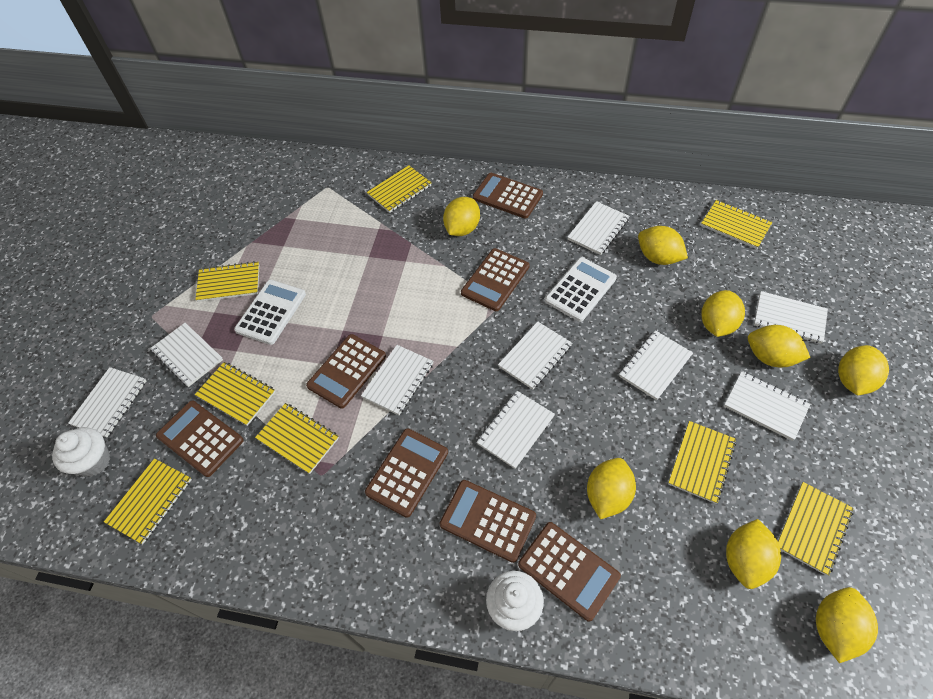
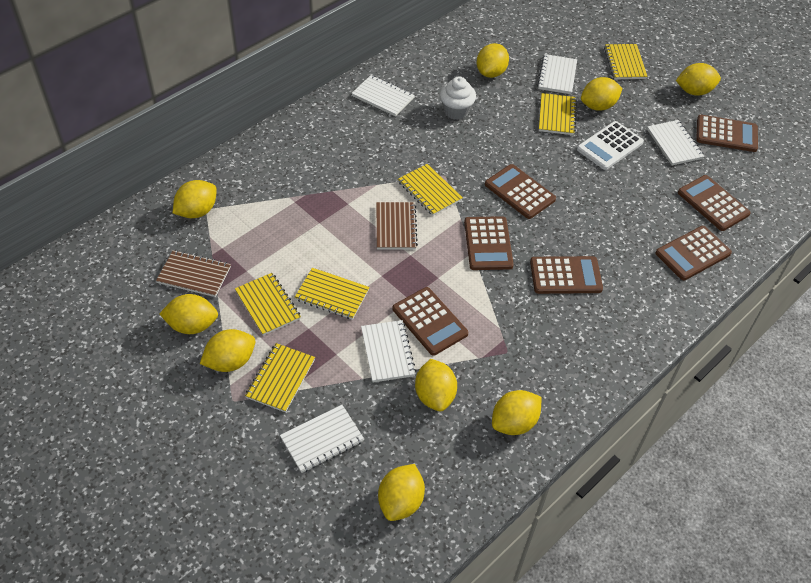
brown notebook: 0 -> 2
white calculator: 2 -> 1
white cupcake: 2 -> 1
white notebook: 9 -> 5
yellow lemon: 8 -> 9
yellow notebook: 8 -> 6

